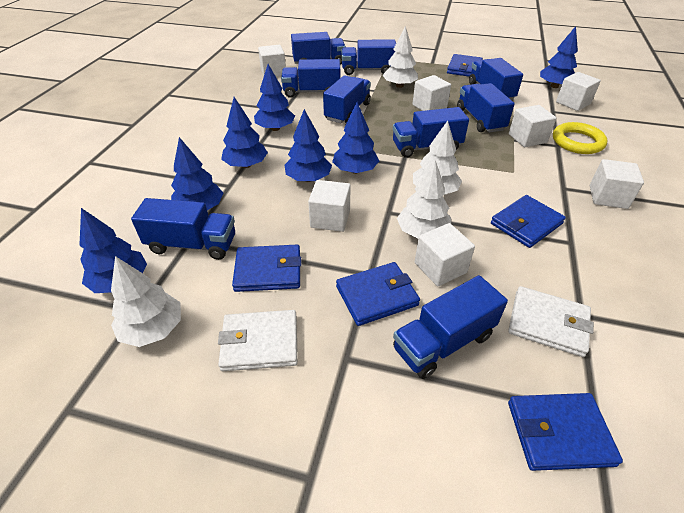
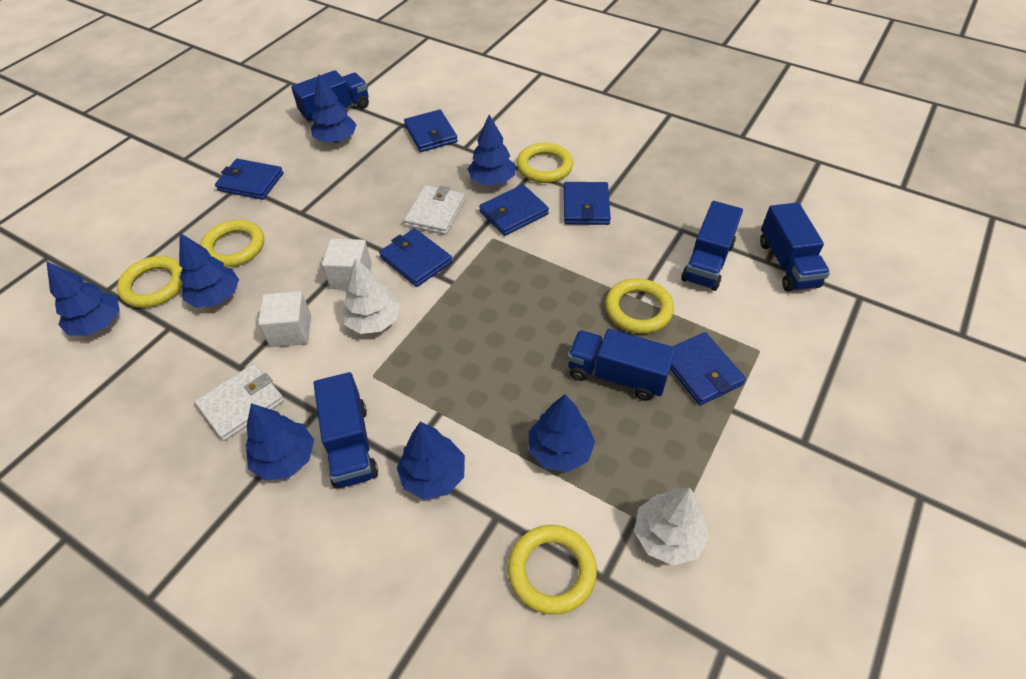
blue truck: 9 -> 5
blue wallet: 5 -> 6
white cube: 7 -> 2
white tree: 4 -> 2
yellow ring: 1 -> 5

